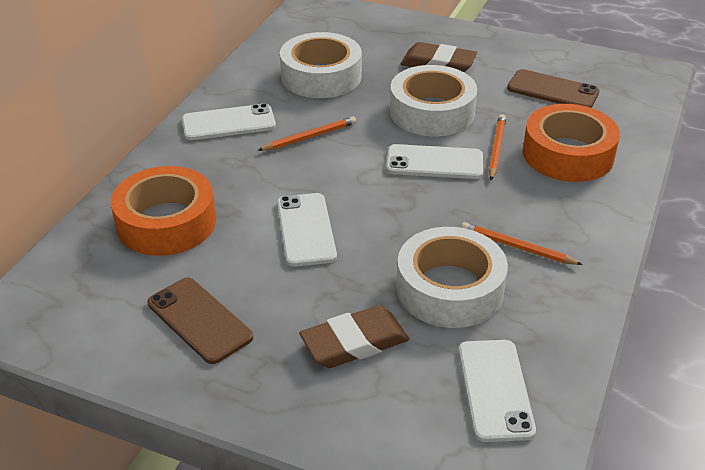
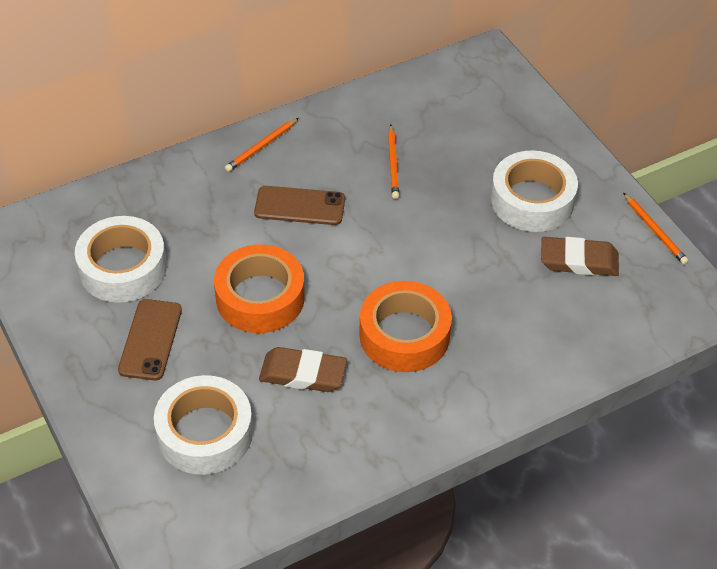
white phone: 4 -> 0

